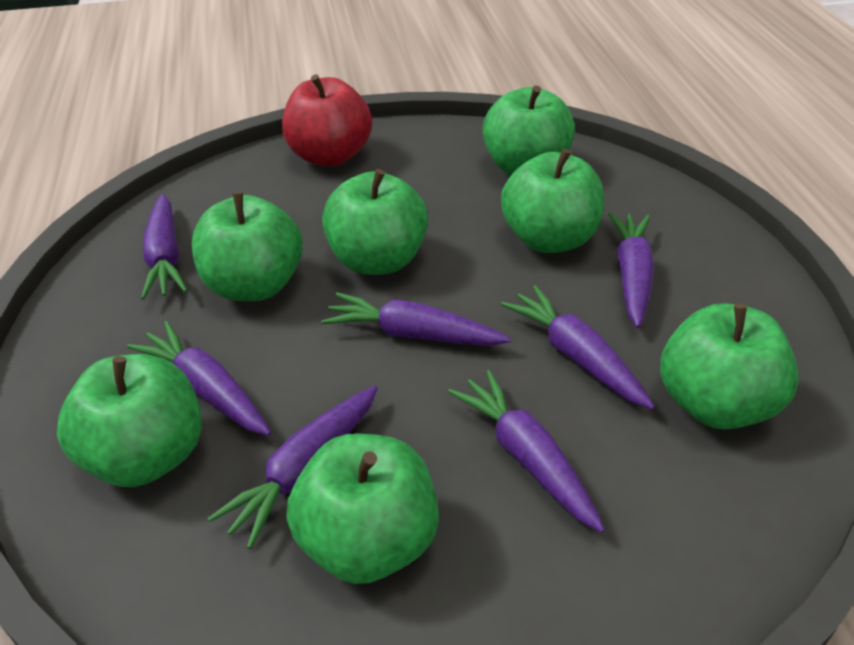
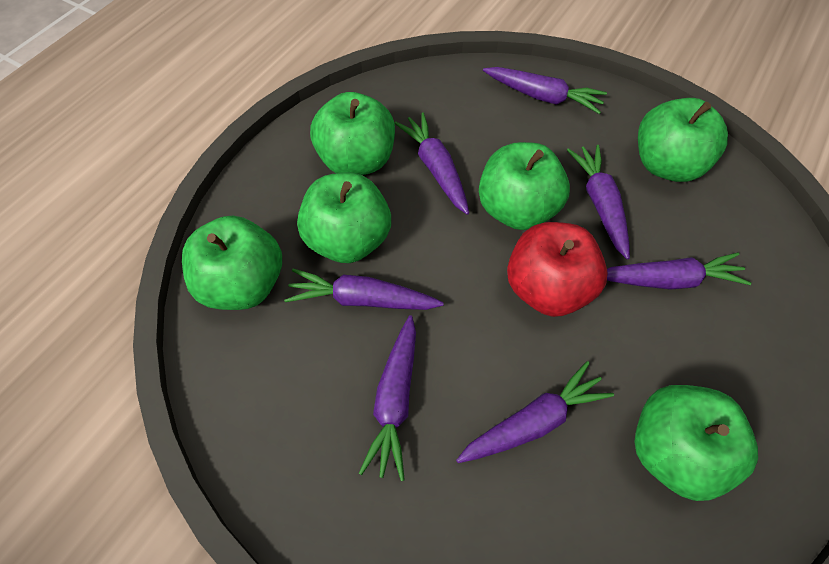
green apple: 7 -> 6

